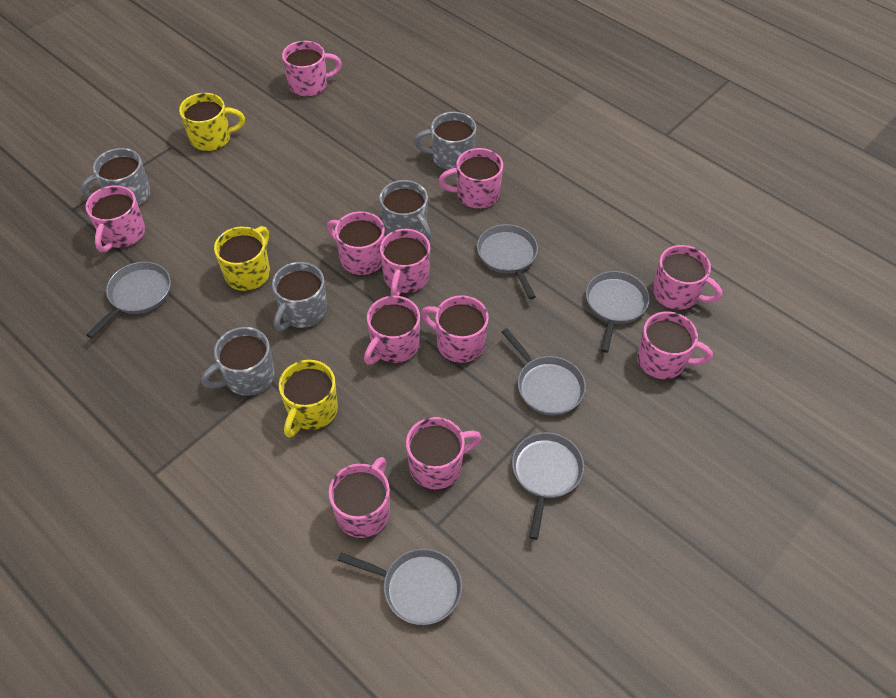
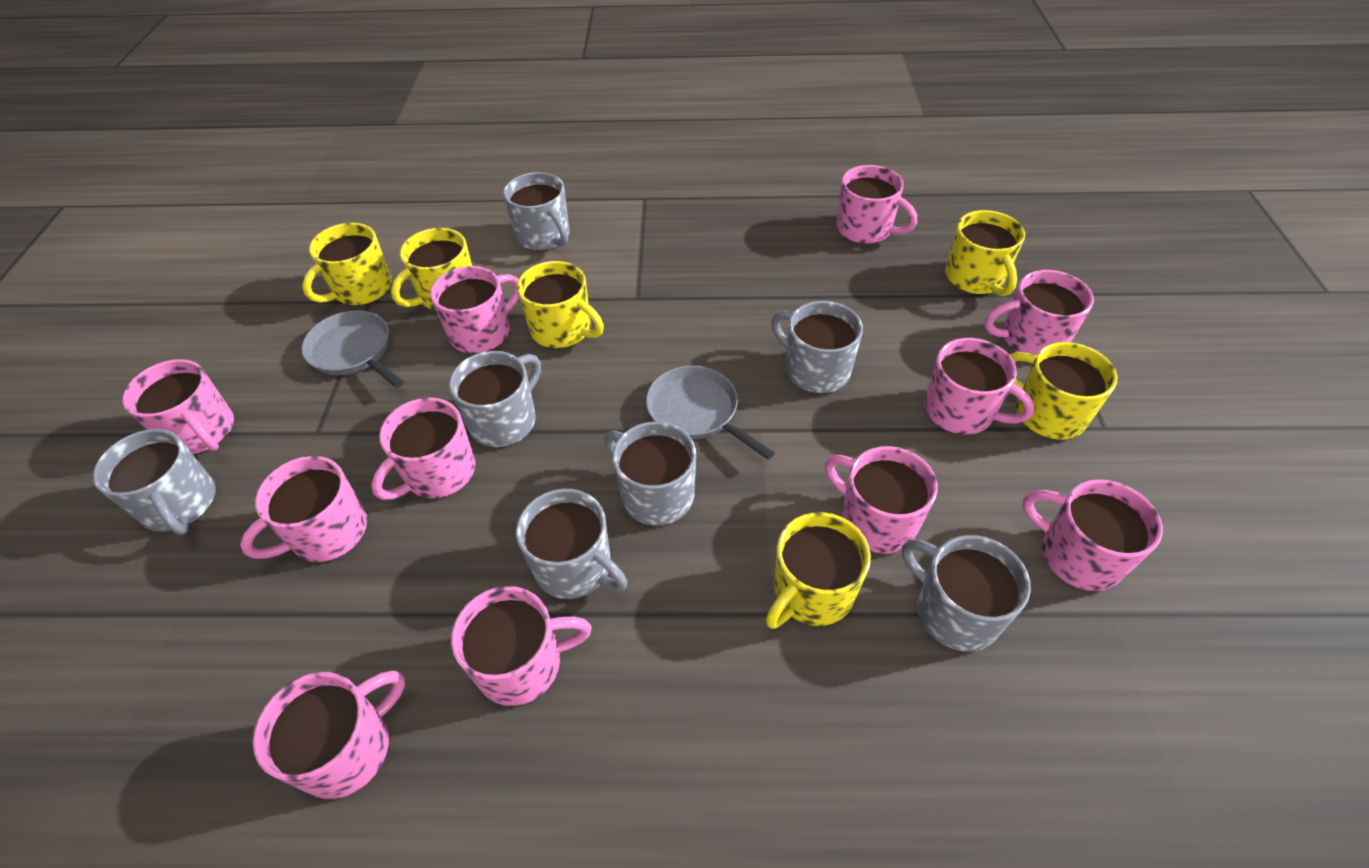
grey mug: 5 -> 7
grey pan: 6 -> 2
yellow mug: 3 -> 6

